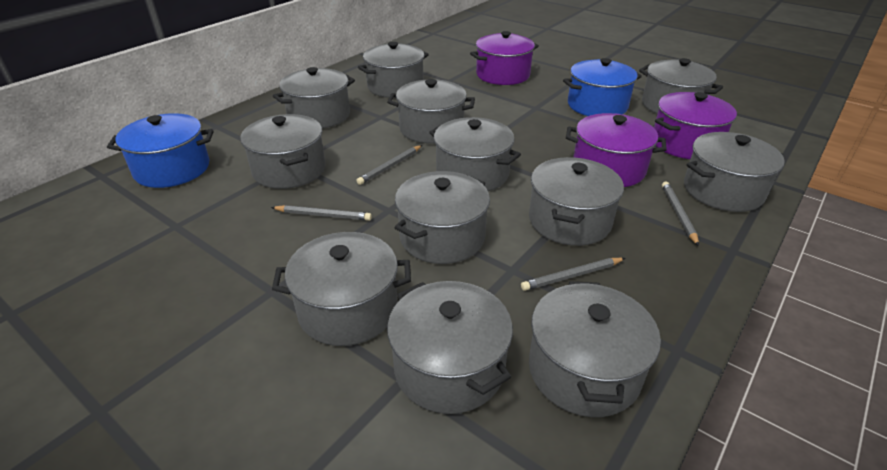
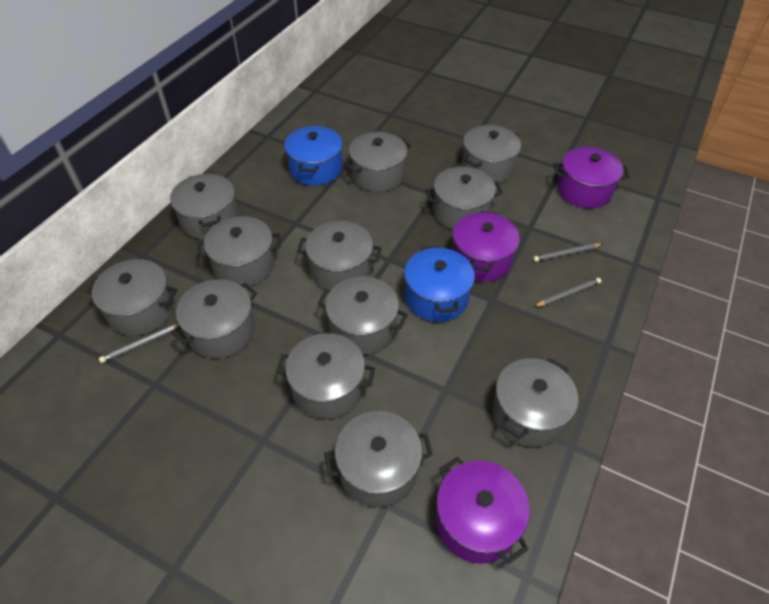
grey pencil: 4 -> 3

